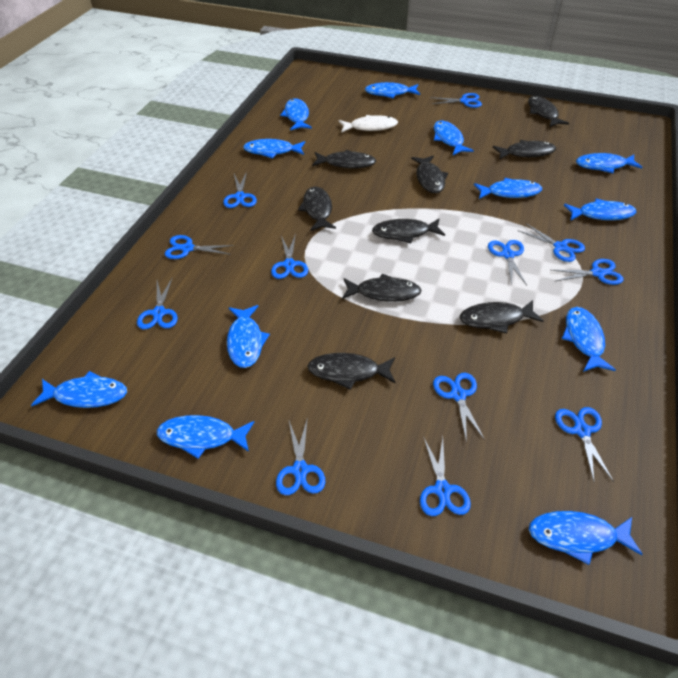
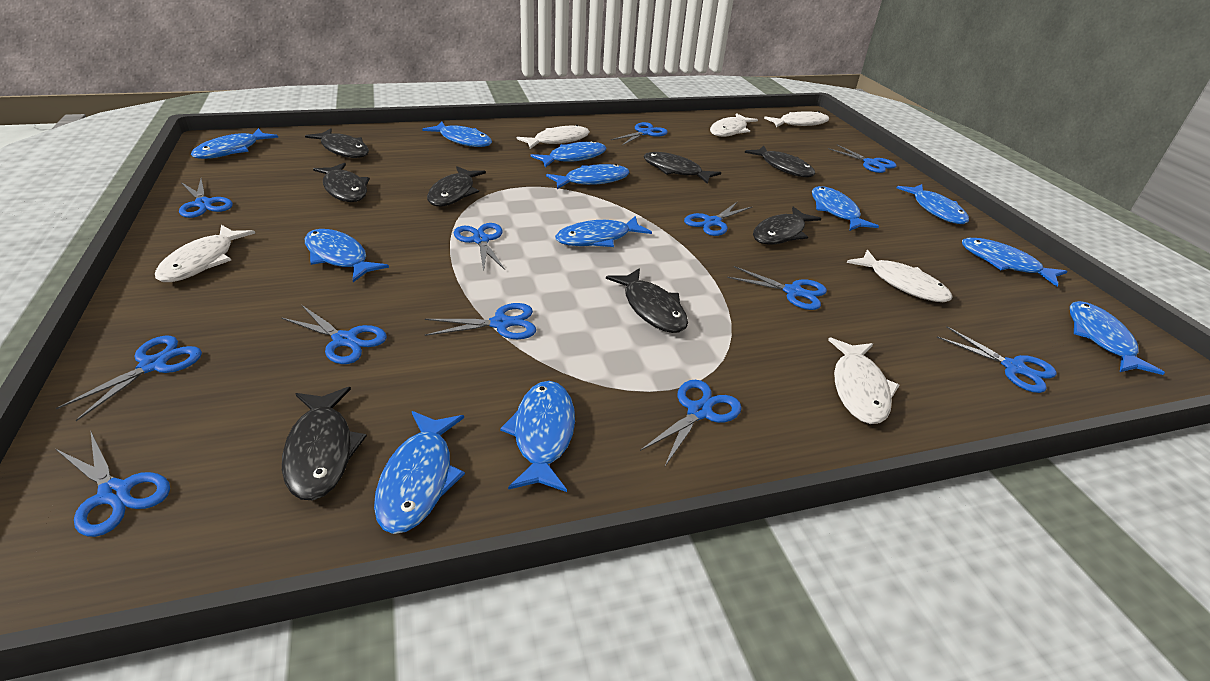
black fish: 9 -> 8
white fish: 1 -> 6

